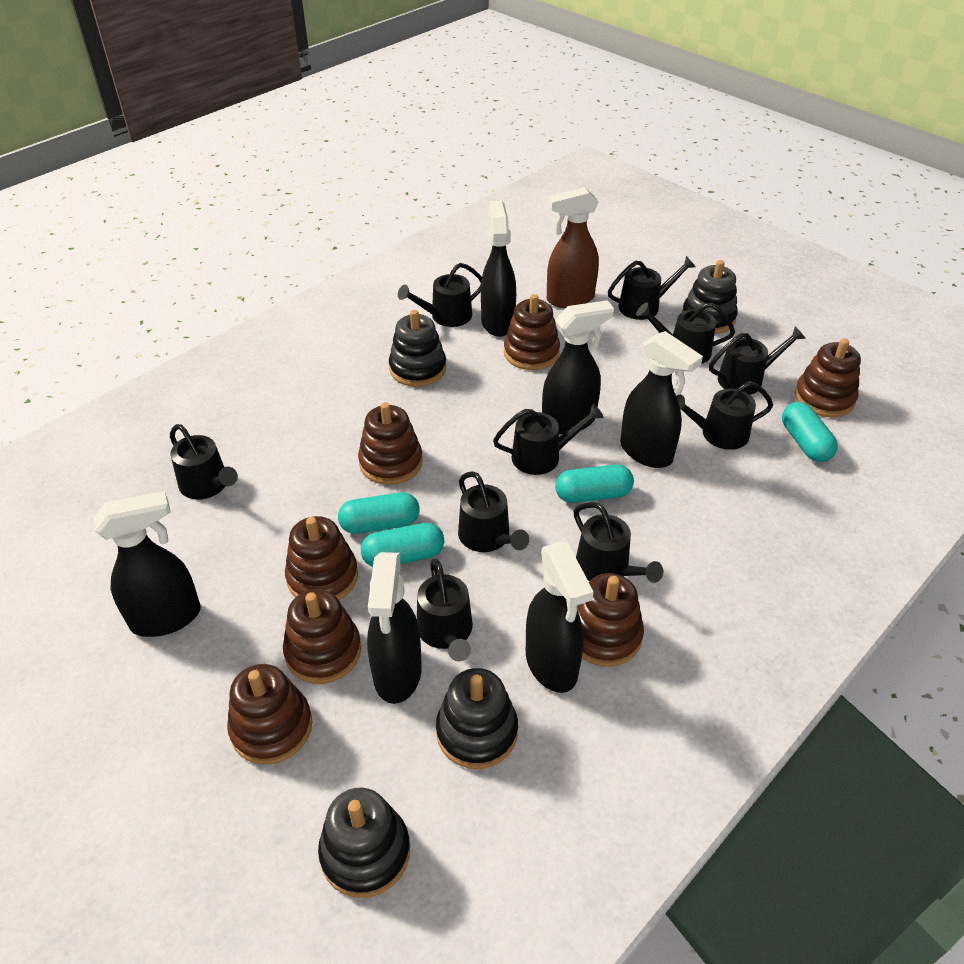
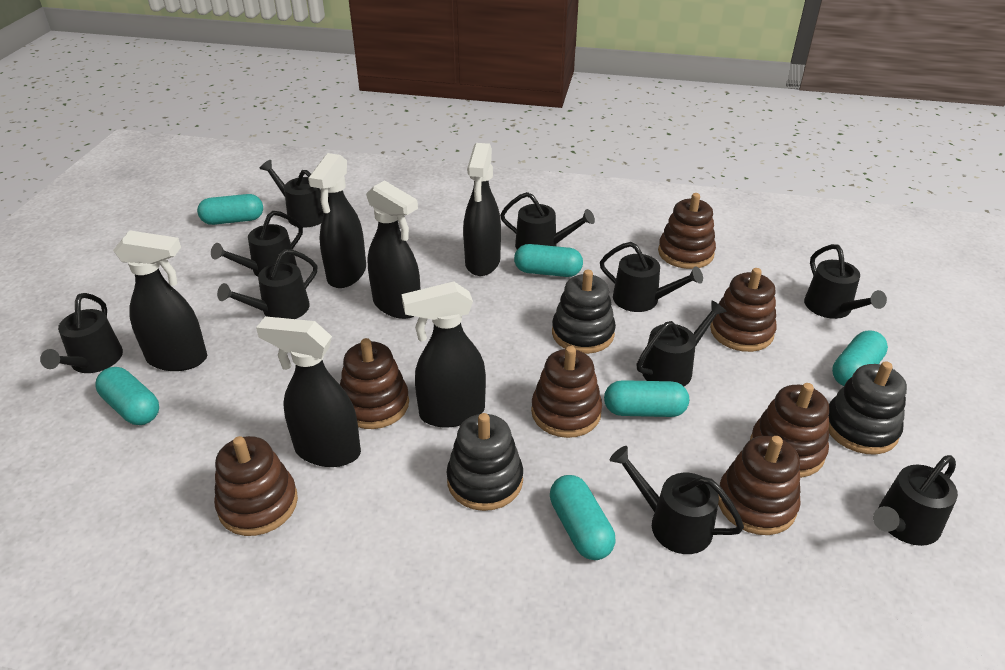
black stacking toy: 4 -> 3
brown spray bottle: 1 -> 0
turquoise capsule: 4 -> 6

